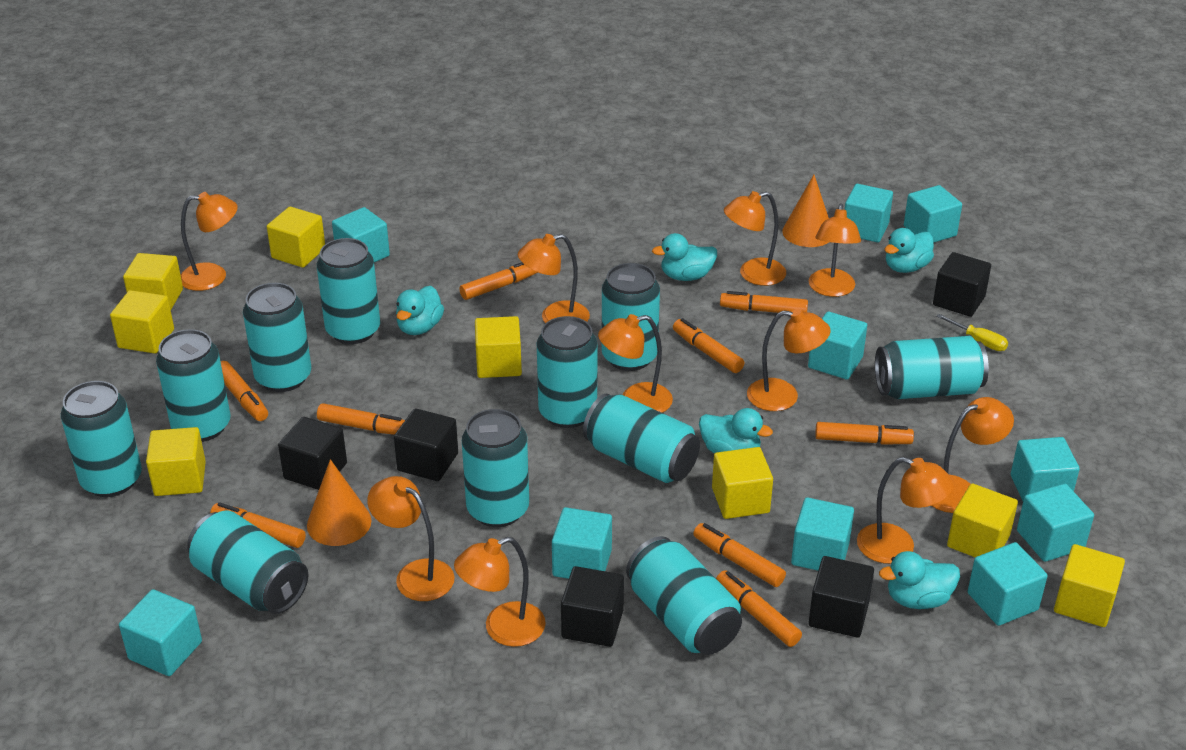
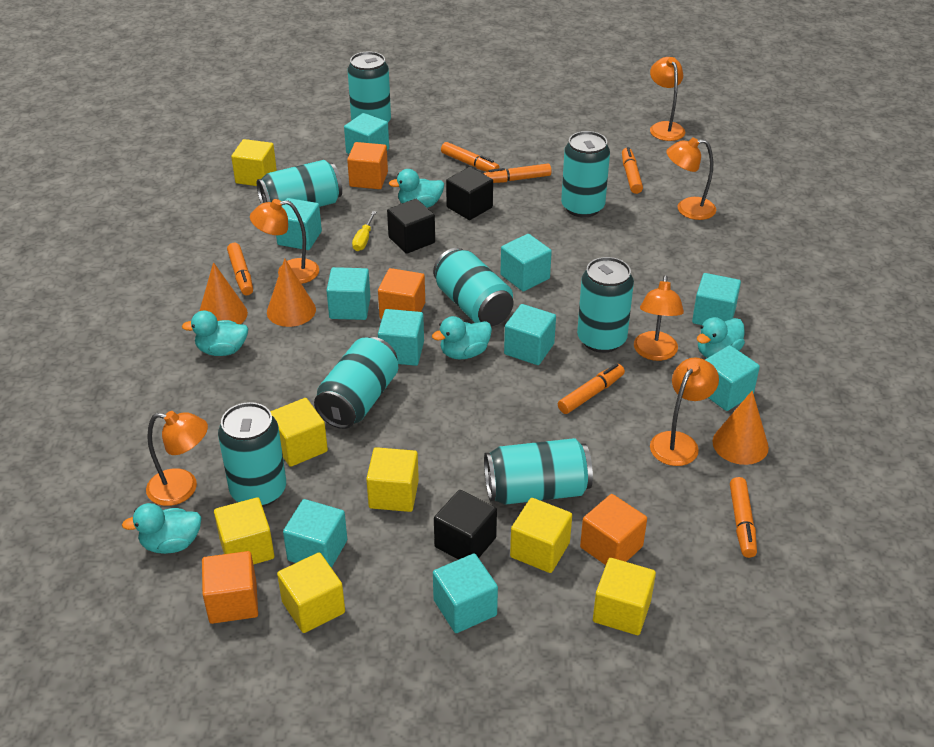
black cube: 5 -> 3
orange cone: 2 -> 3
orange cube: 0 -> 4
orange lamp: 10 -> 6
orange marker: 9 -> 6
turquoise can: 11 -> 8
yellow cube: 8 -> 7

